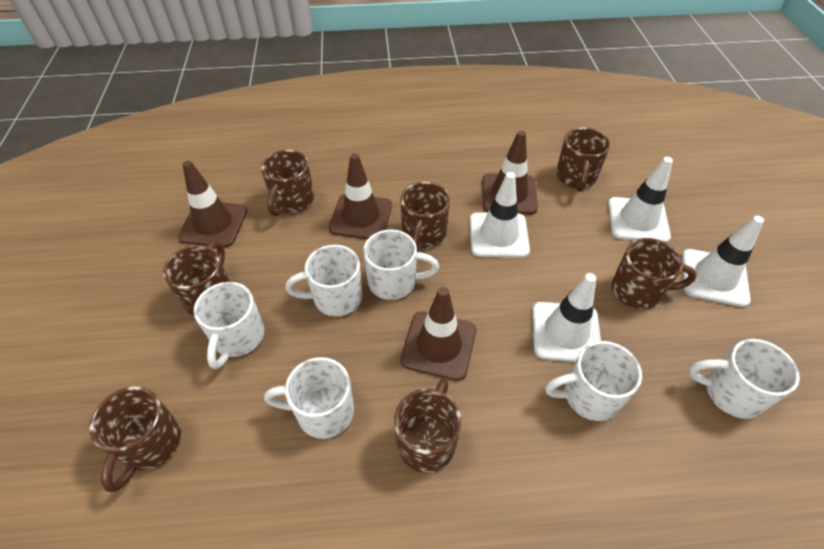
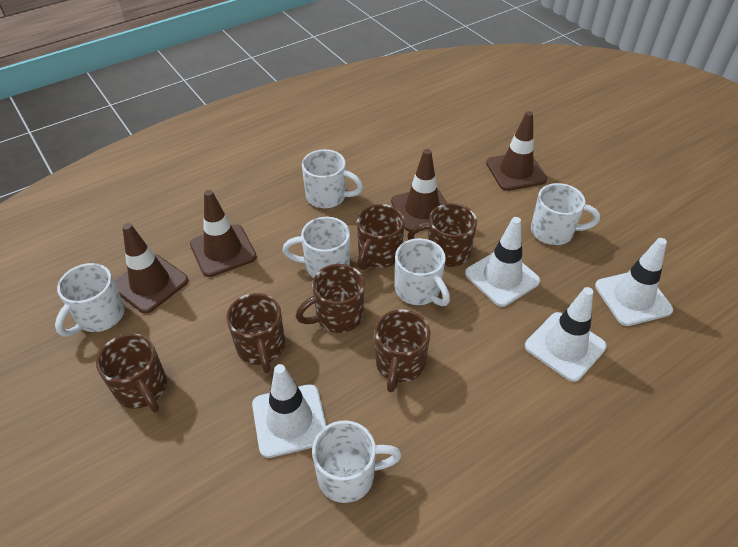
brown mug: 7 -> 6

